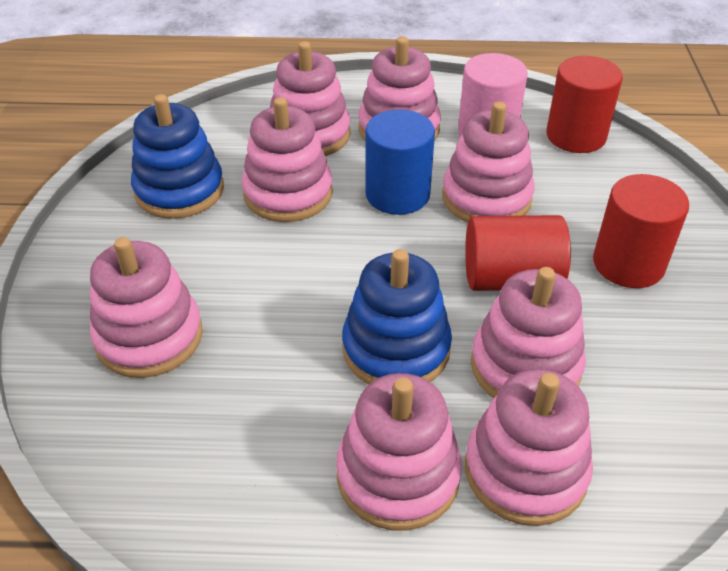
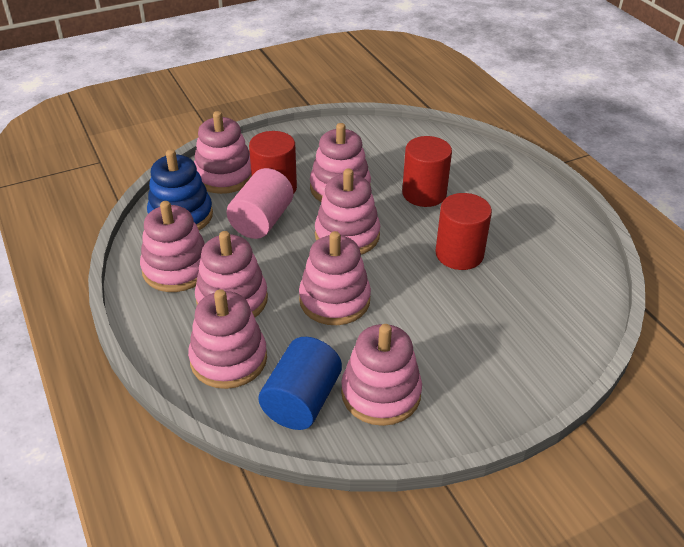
blue stacking toy: 2 -> 1

